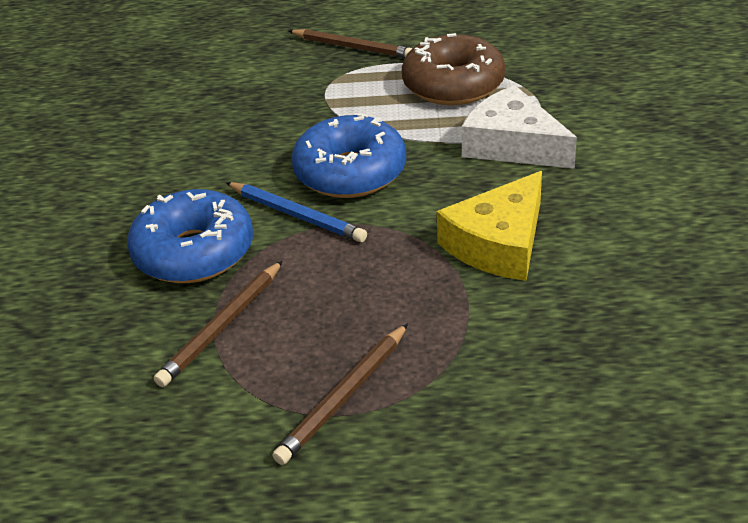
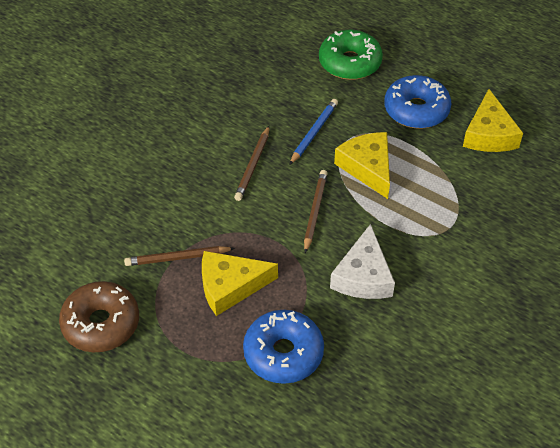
green donut: 0 -> 1
yellow cheese: 1 -> 3

